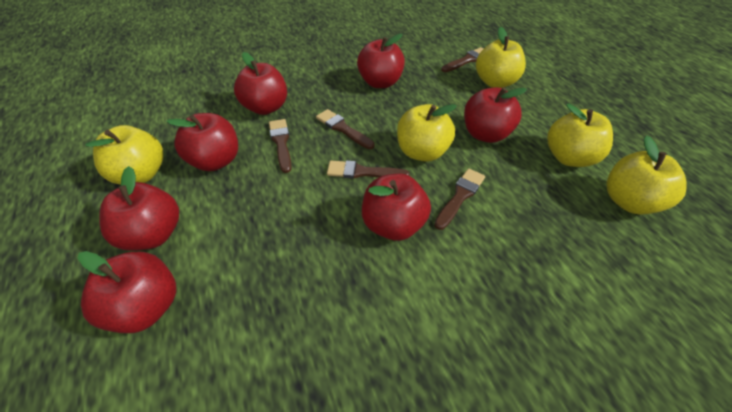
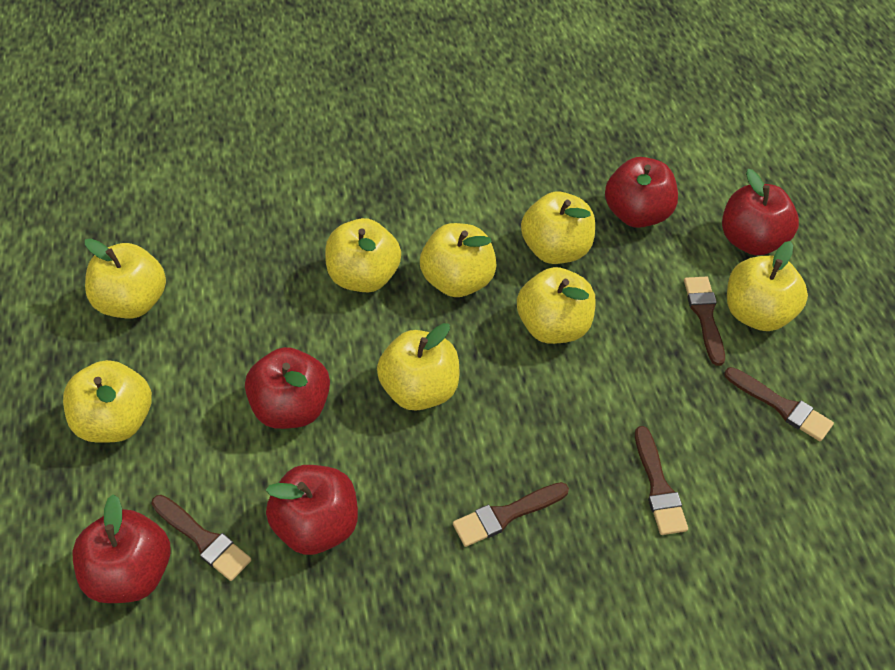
red apple: 7 -> 5
yellow apple: 5 -> 8

